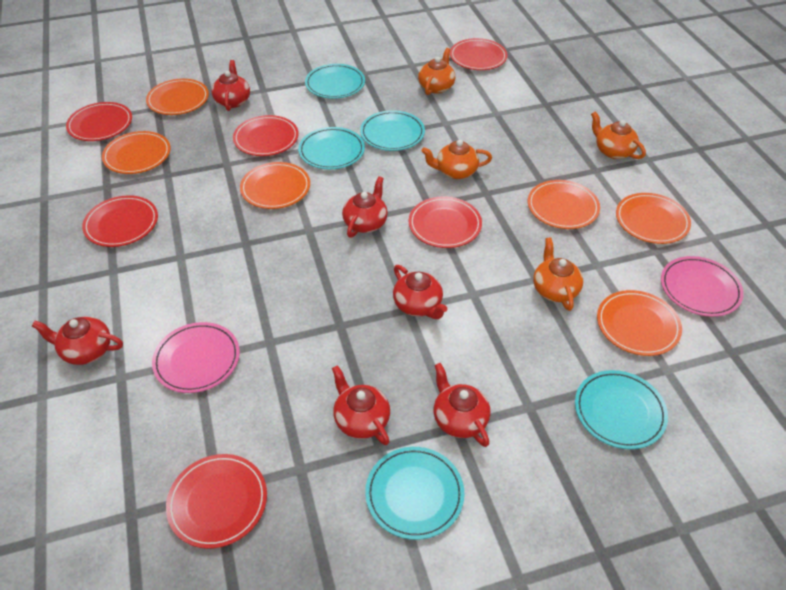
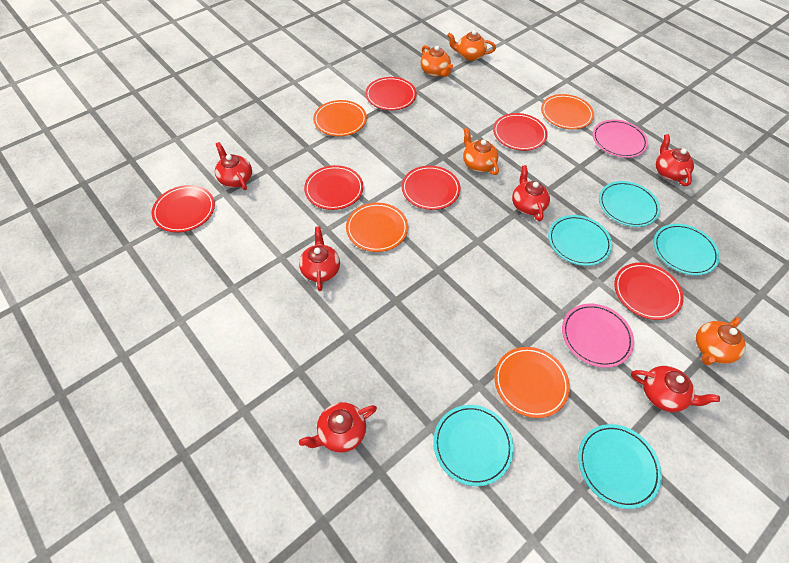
orange plate: 6 -> 4

